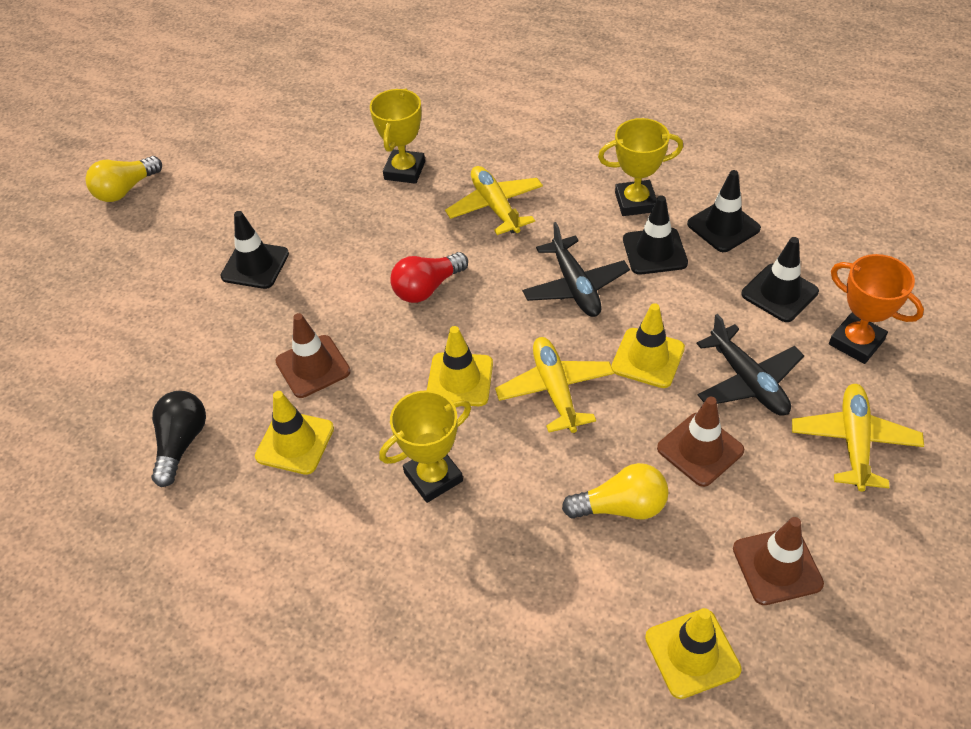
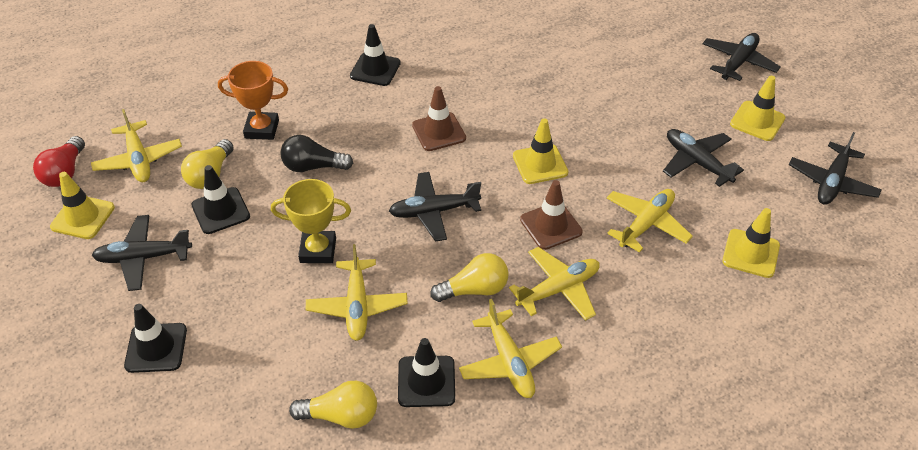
black plane: 2 -> 5
brown traffic cone: 3 -> 2
yellow light bulb: 2 -> 3
yellow plane: 3 -> 5
yellow trophy: 3 -> 1

